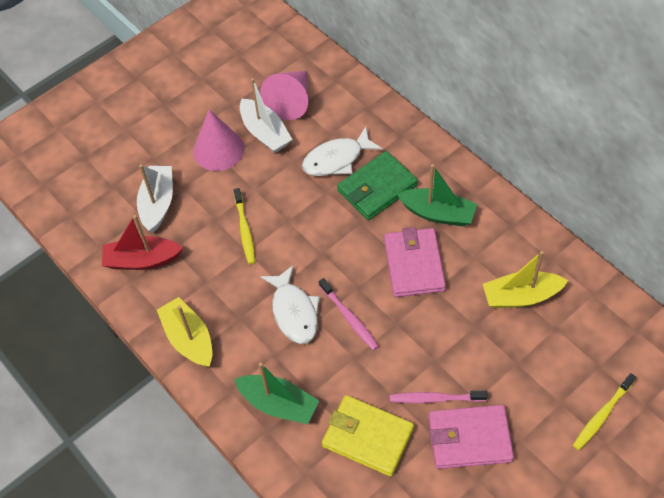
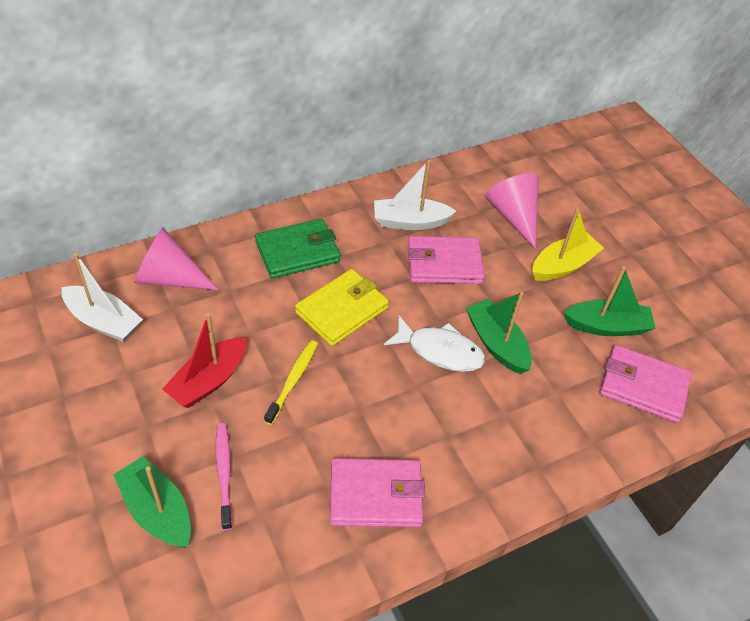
green boat: 2 -> 3
pink toothbrush: 2 -> 1
pink wallet: 2 -> 3
white fish: 2 -> 1
yellow boat: 2 -> 1
yellow toothbrush: 2 -> 1

